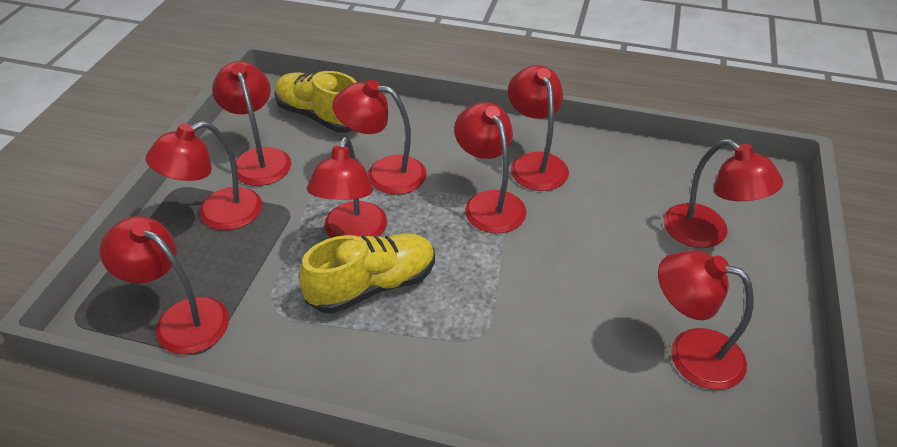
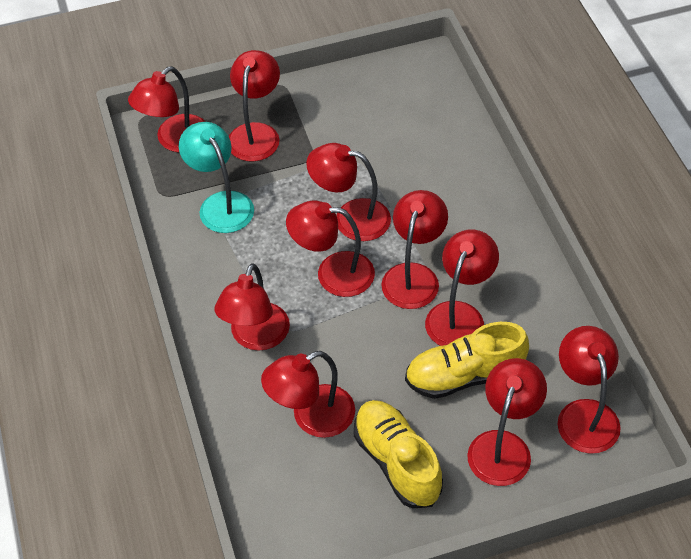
red lamp: 9 -> 10
turquoise lamp: 0 -> 1

